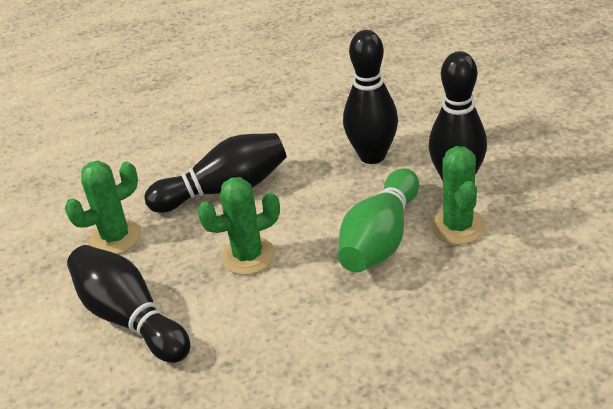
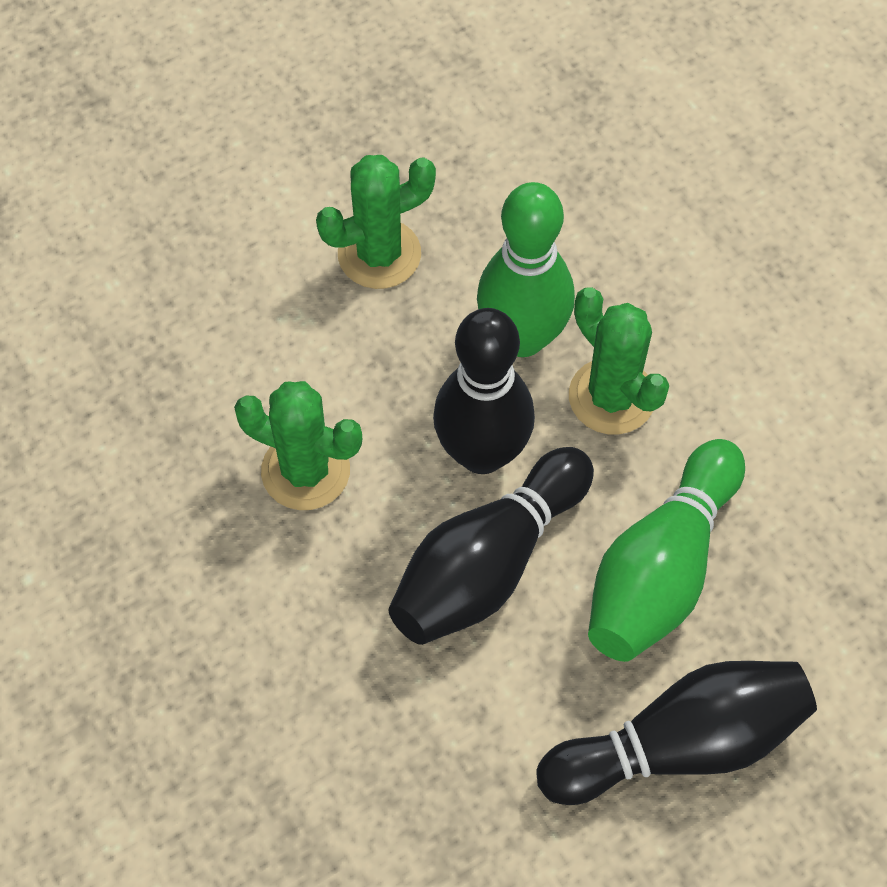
black bowling pin: 4 -> 3
green bowling pin: 1 -> 2

